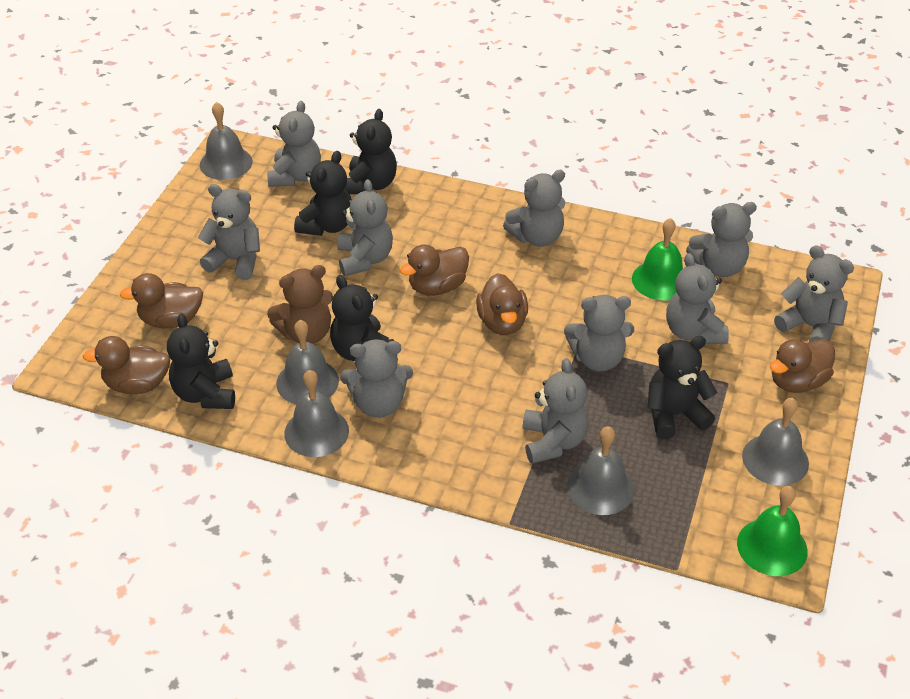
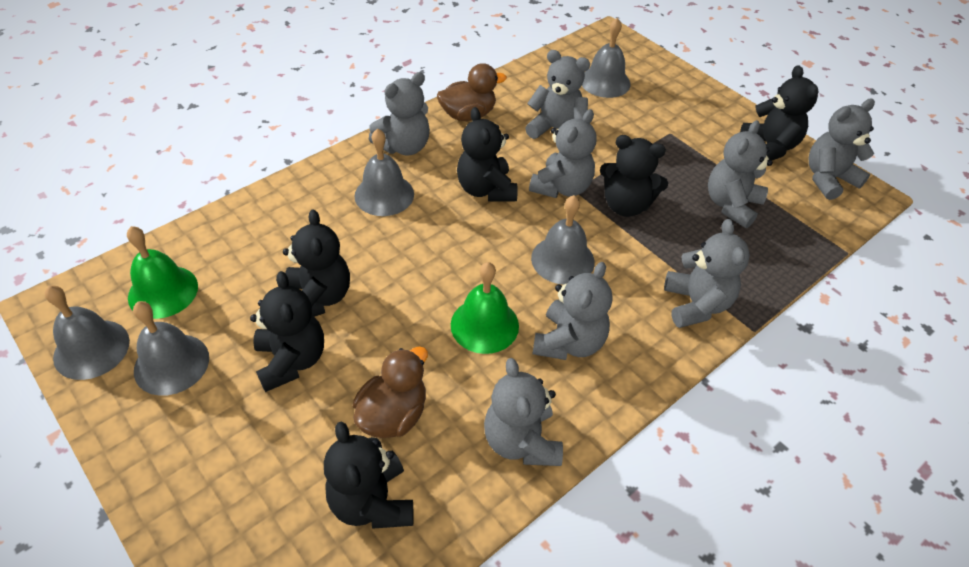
black teddy bear: 5 -> 6
brown duck: 5 -> 2
brown teddy bear: 1 -> 0
grey teddy bear: 10 -> 8

